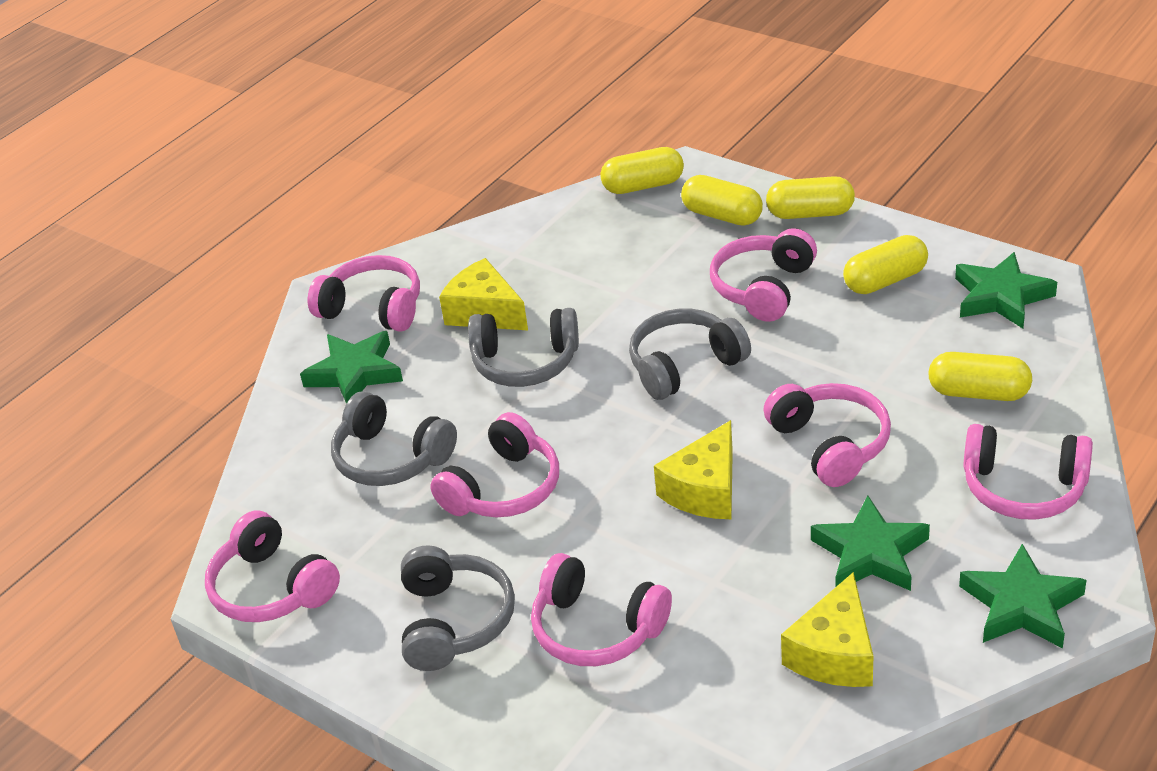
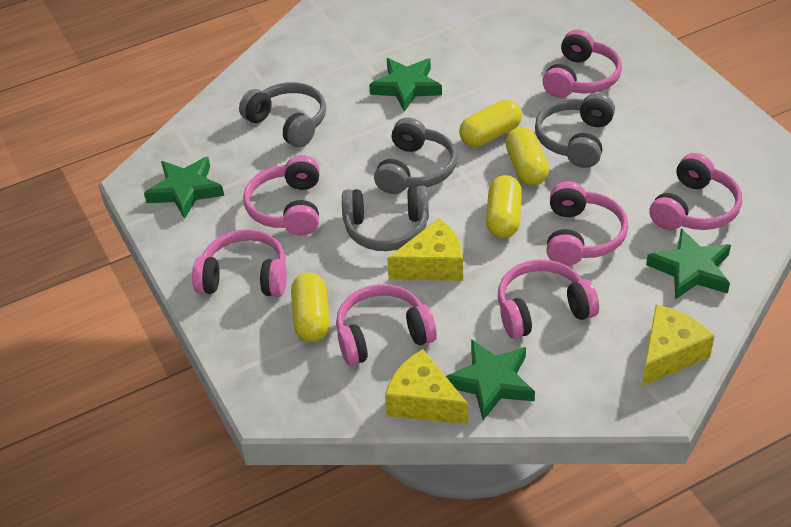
yellow capsule: 5 -> 4

